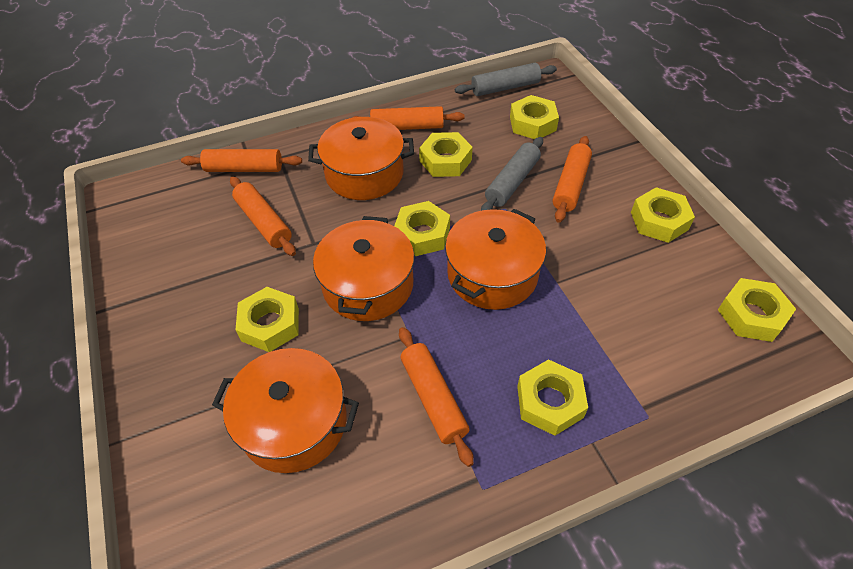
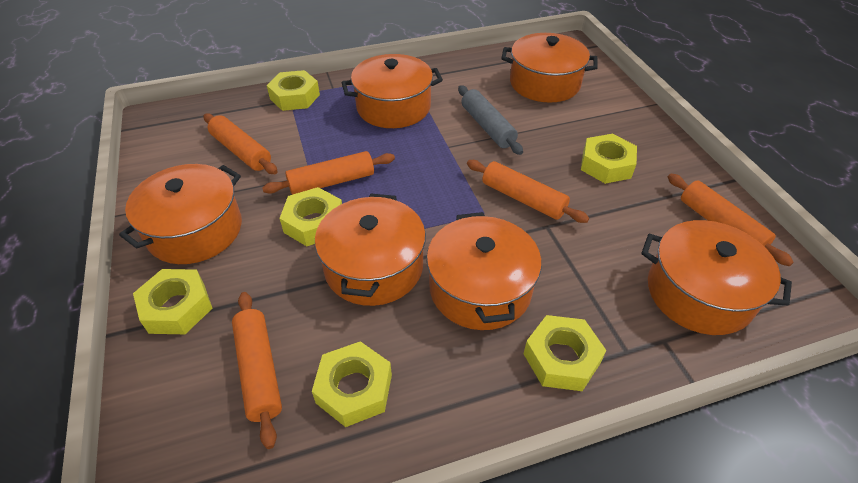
grey rolling pin: 2 -> 1
orange pot: 4 -> 6
yellow nut: 7 -> 6

